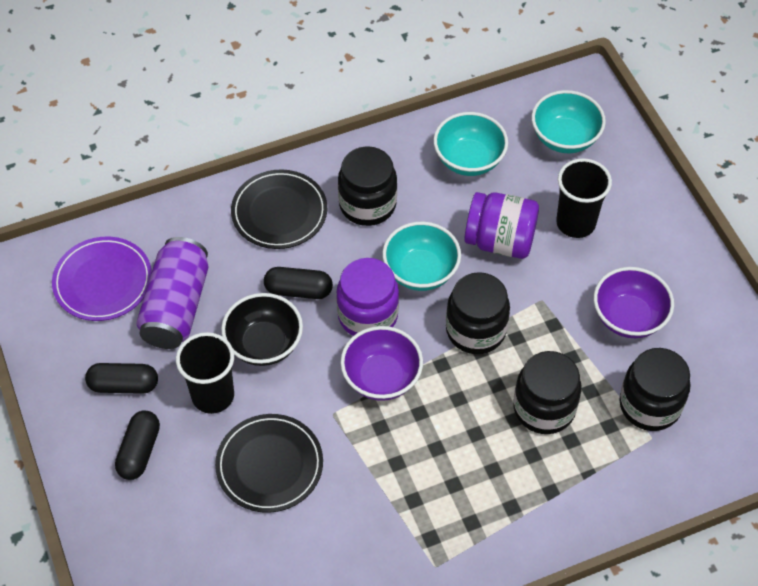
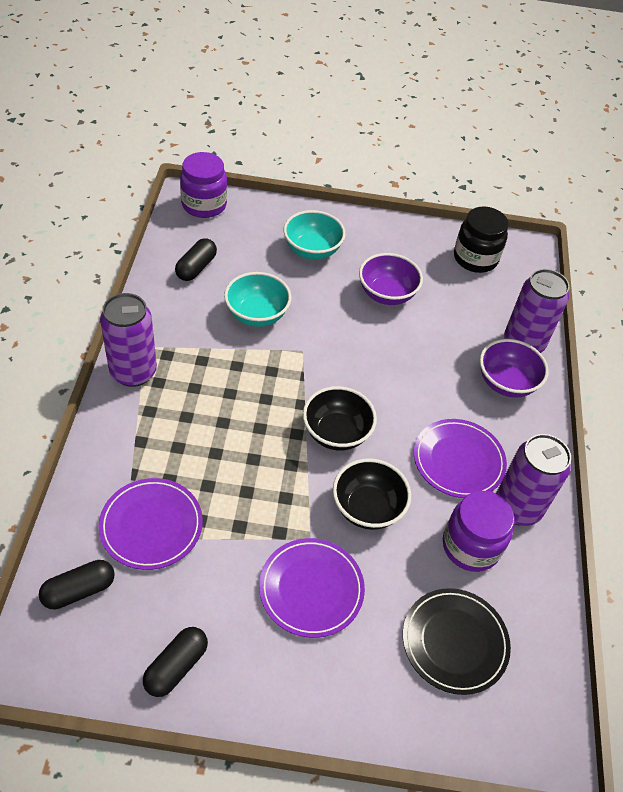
black bowl: 1 -> 2
black cup: 2 -> 0
black jar: 4 -> 1
black plate: 2 -> 1
purple can: 1 -> 3
purple plate: 1 -> 3
turquoise bowl: 3 -> 2

